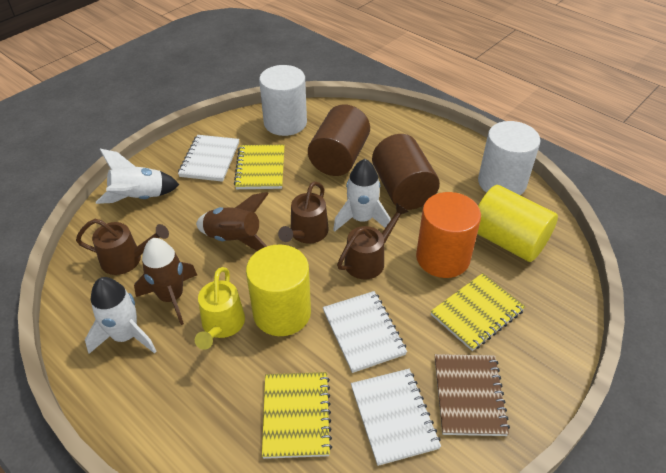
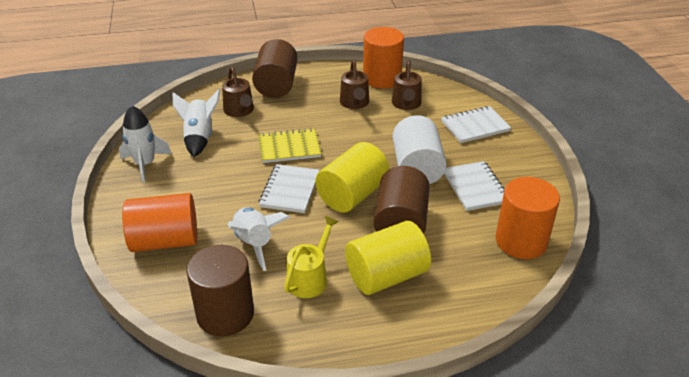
brown cylinder: 2 -> 3
brown notebook: 1 -> 0
brown rocket: 2 -> 0
orange cylinder: 1 -> 3
white cylinder: 2 -> 1
yellow notebook: 3 -> 1

